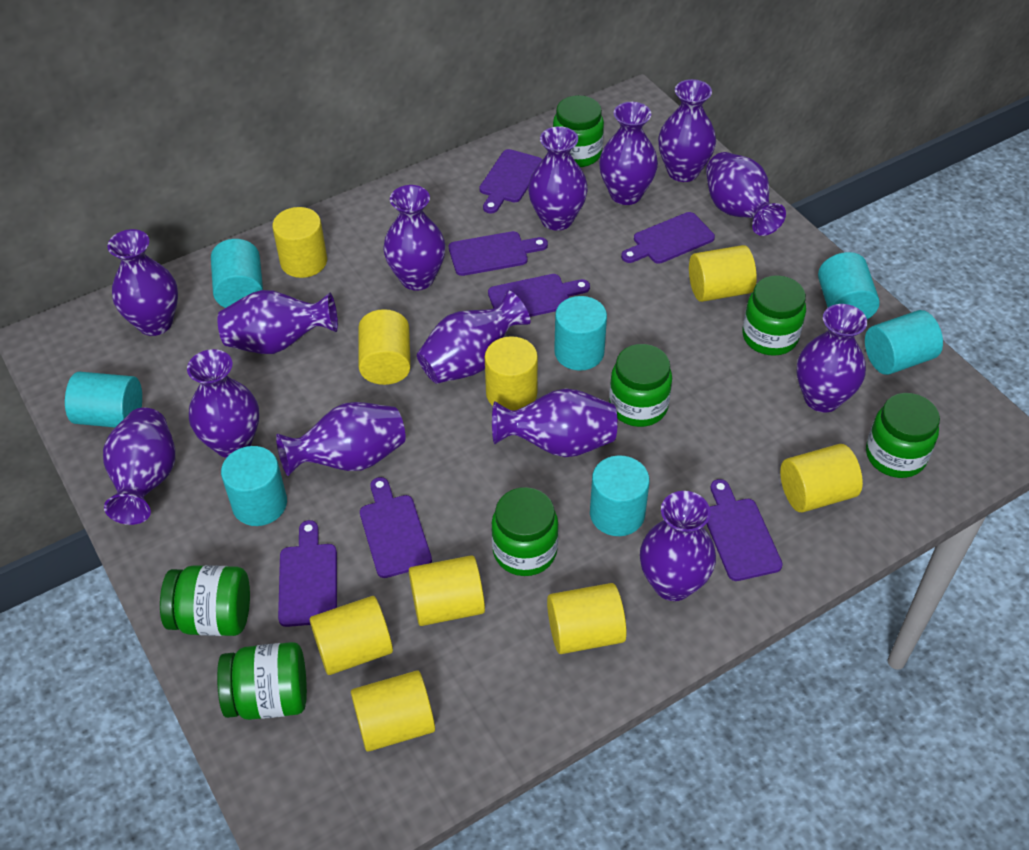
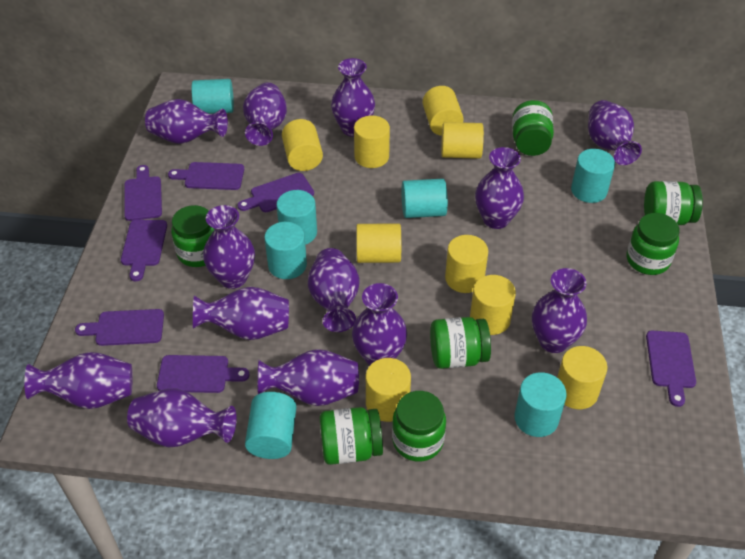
purple vase: 14 -> 13

